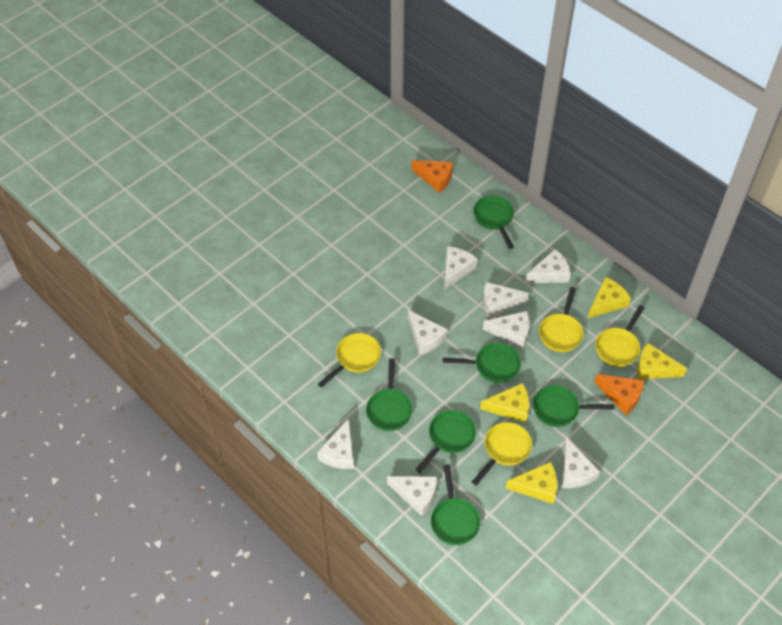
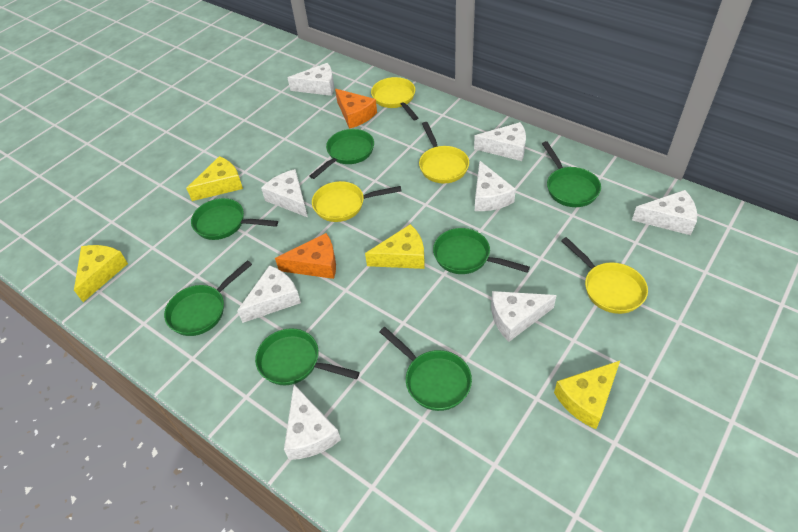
green pan: 6 -> 7

